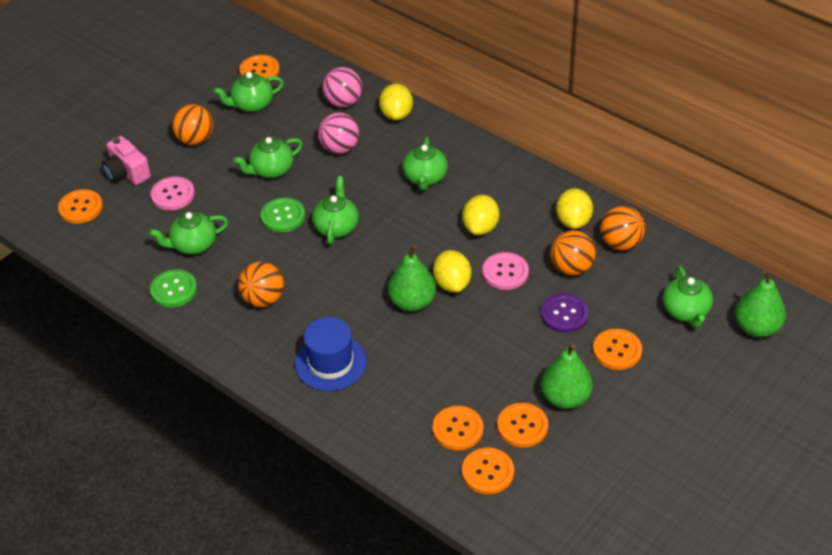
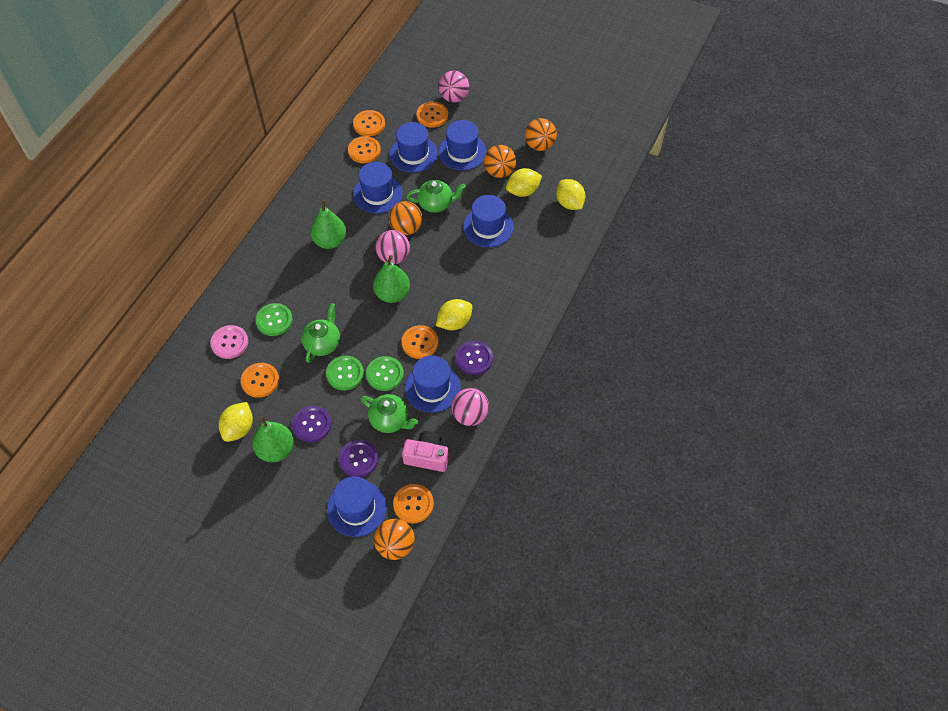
blue hat: 1 -> 6
green button: 2 -> 3
green teapot: 6 -> 3
pink ball: 2 -> 3
pink button: 2 -> 1
purple button: 1 -> 3

